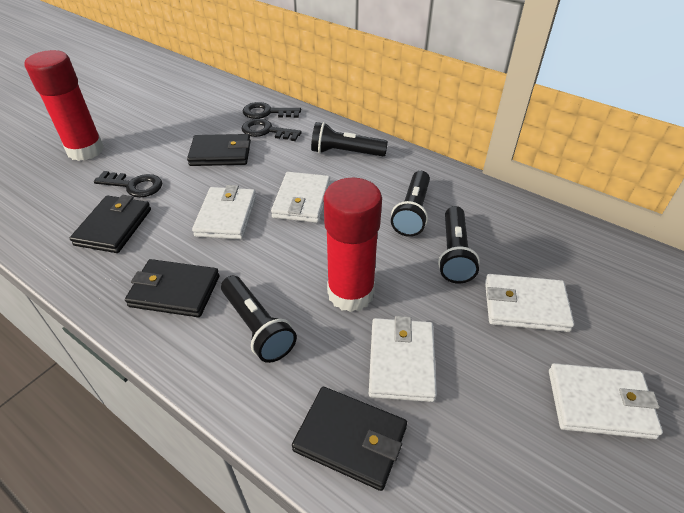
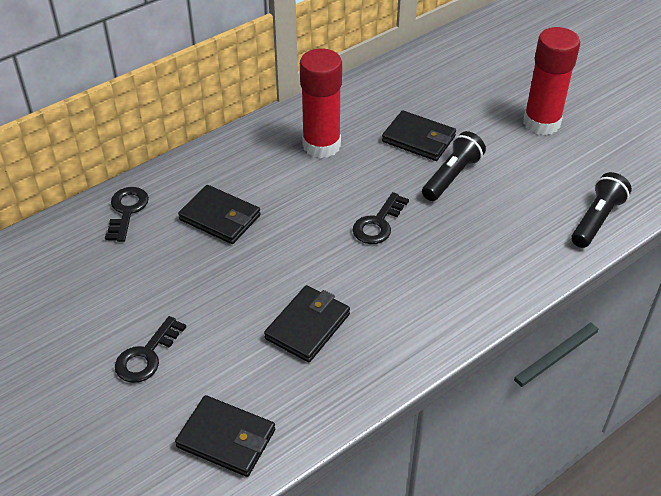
black flashlight: 4 -> 2
white wallet: 5 -> 0

